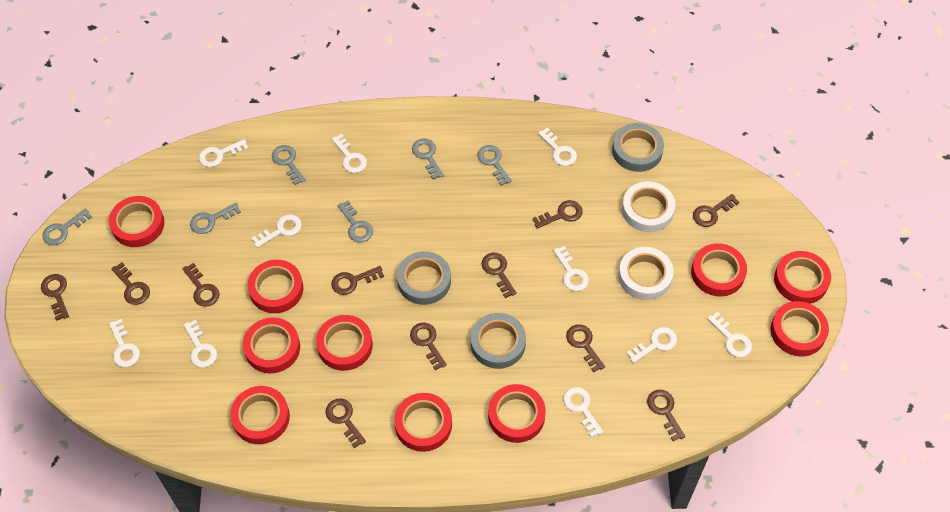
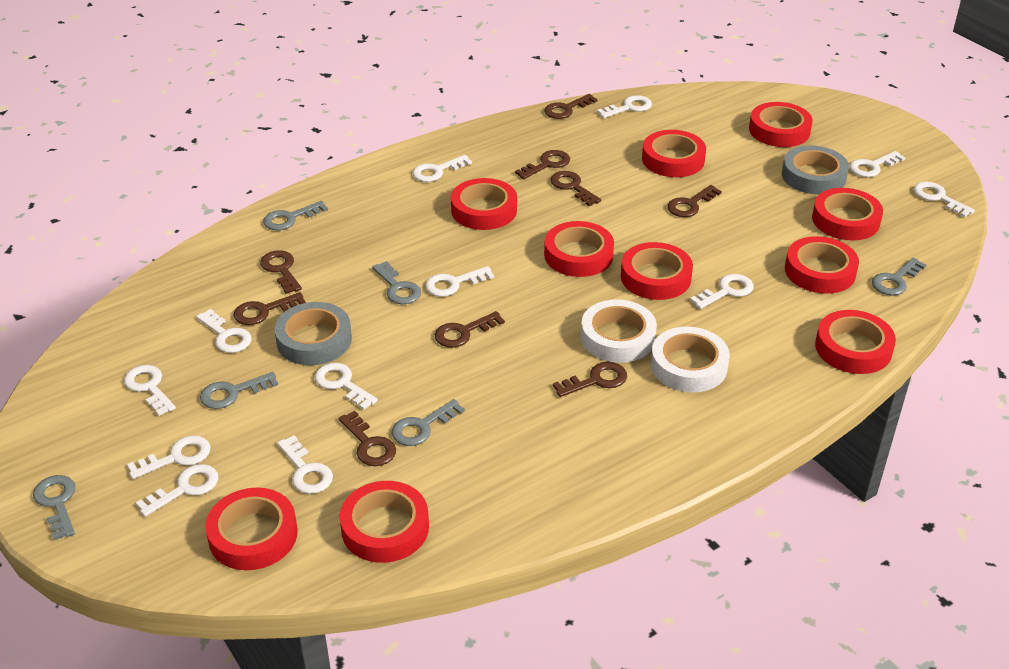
brown key: 11 -> 9
grey tape: 3 -> 2
white key: 10 -> 12

